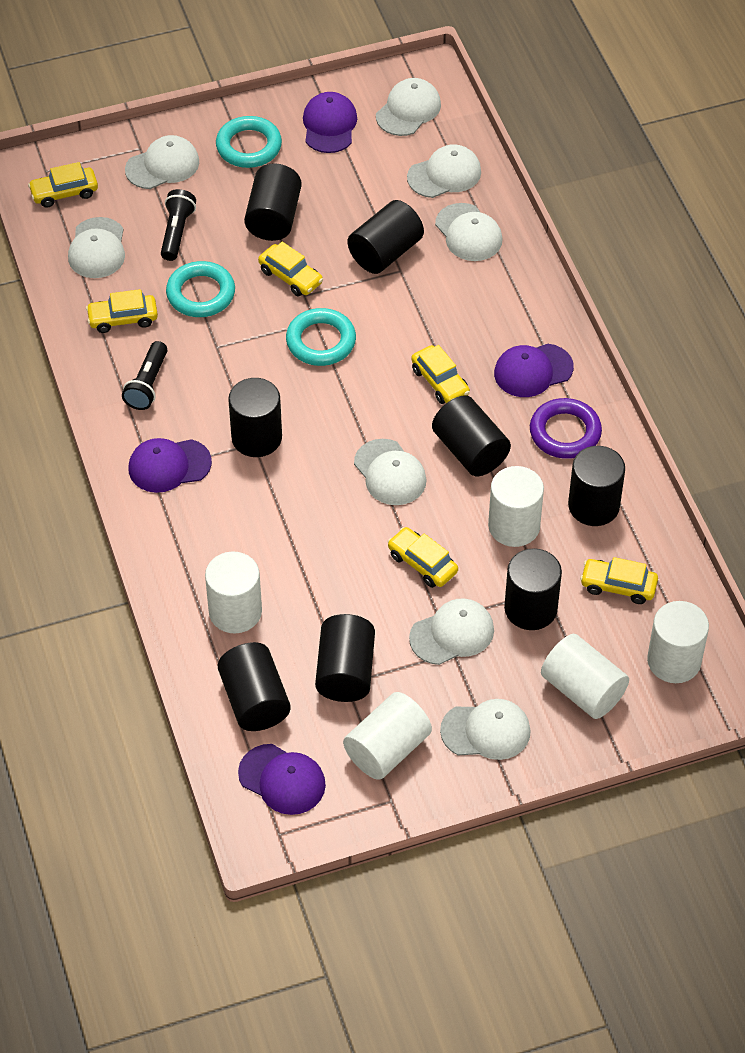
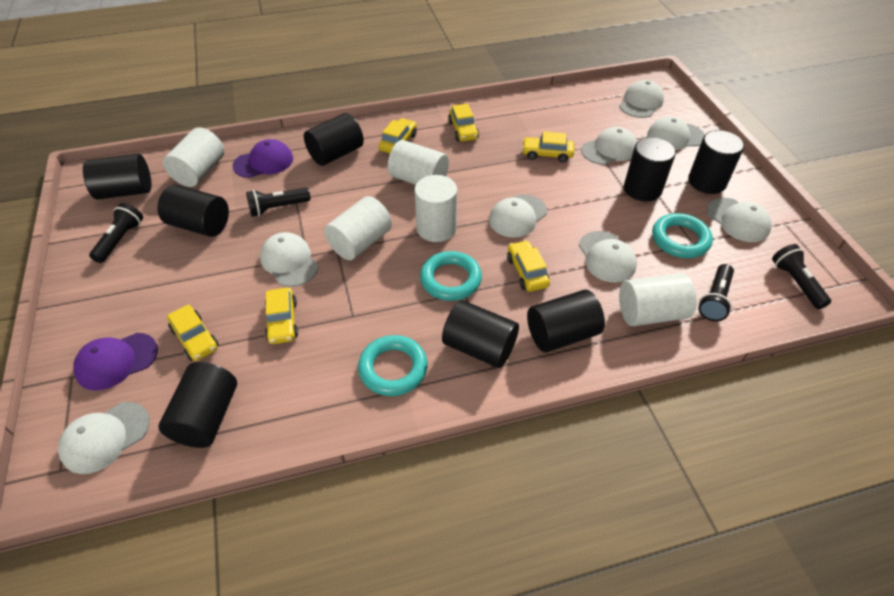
black flashlight: 2 -> 4
purple cap: 4 -> 2
purple ring: 1 -> 0

